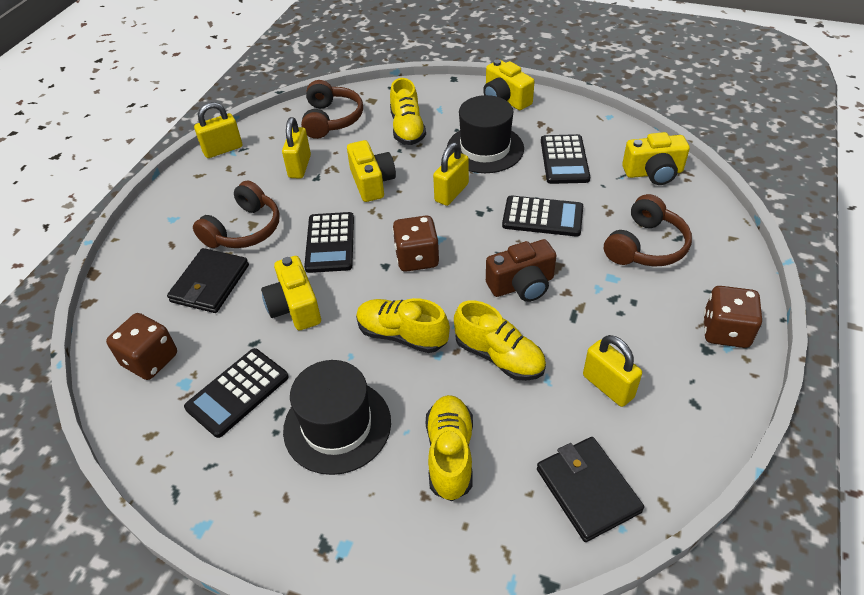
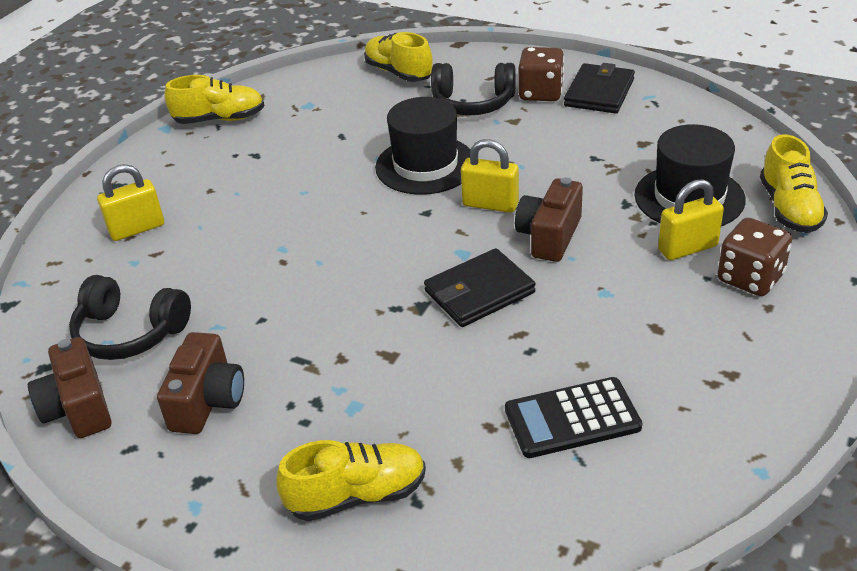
black calculator: 4 -> 1
black headphones: 0 -> 2
brown camera: 1 -> 3
brown dice: 3 -> 2
brown headphones: 3 -> 0
yellow camera: 4 -> 0
yellow padlock: 4 -> 3

